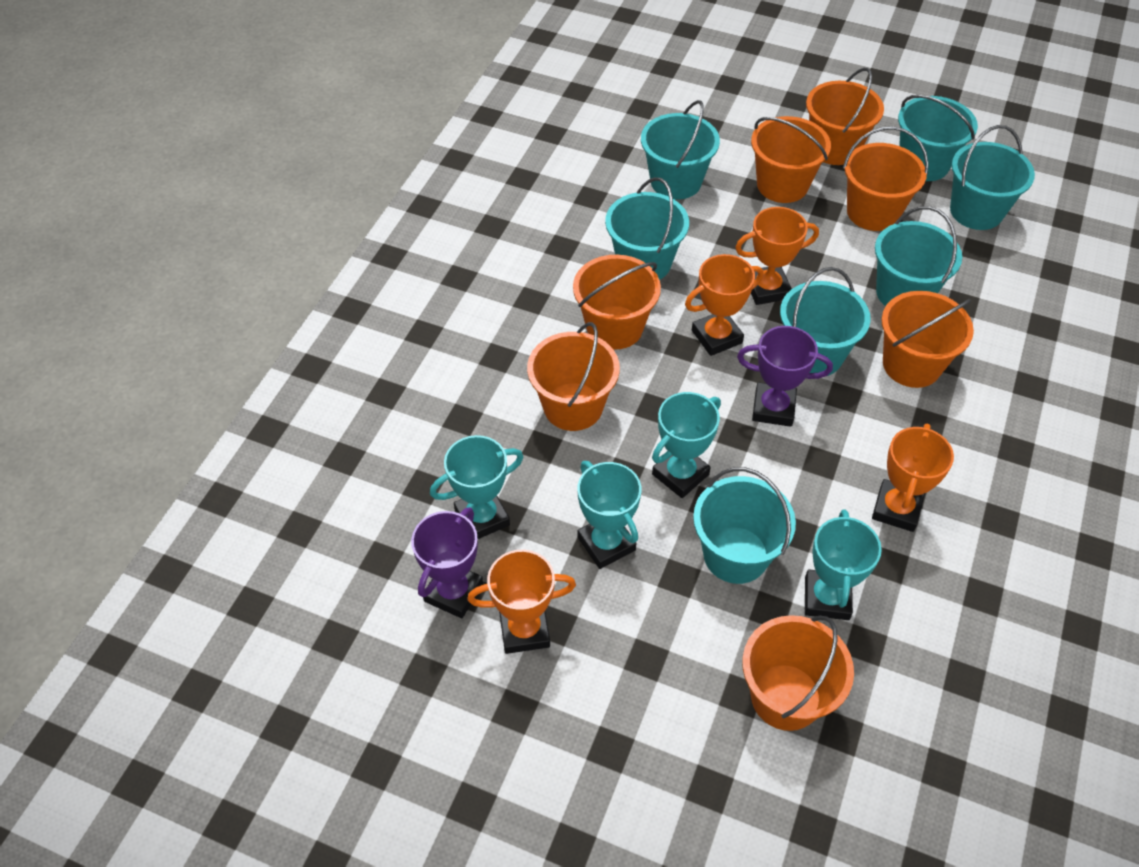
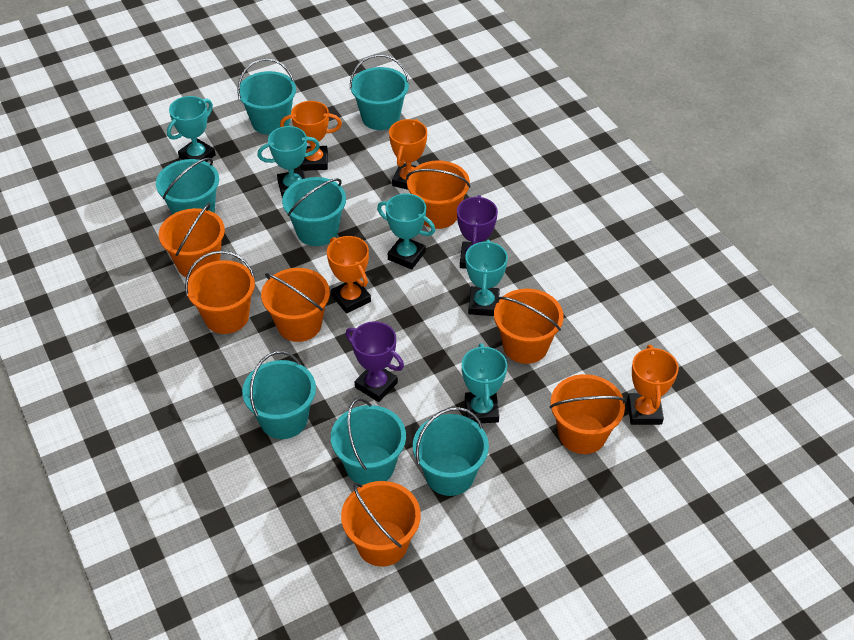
turquoise trophy: 4 -> 5

